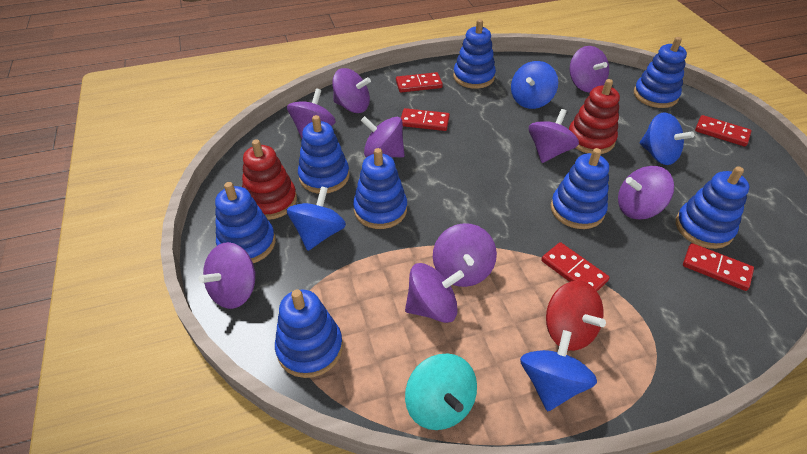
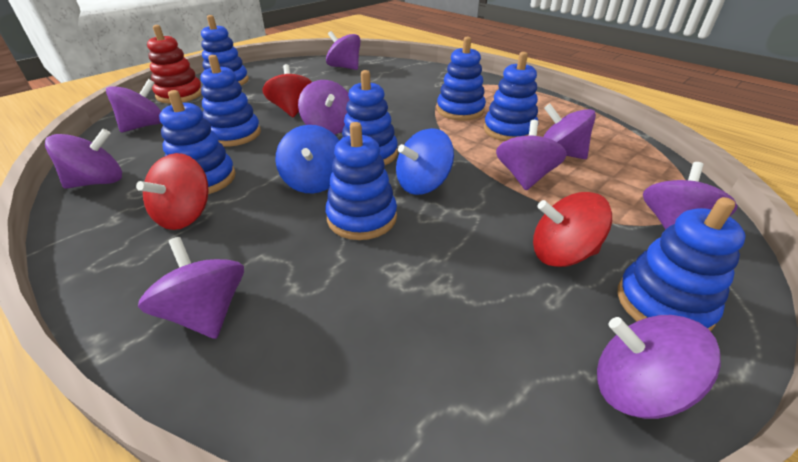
blue spinning top: 4 -> 2
red domino: 5 -> 0
red spinning top: 1 -> 3
red stacking toy: 2 -> 1
turquoise spinning top: 1 -> 0

